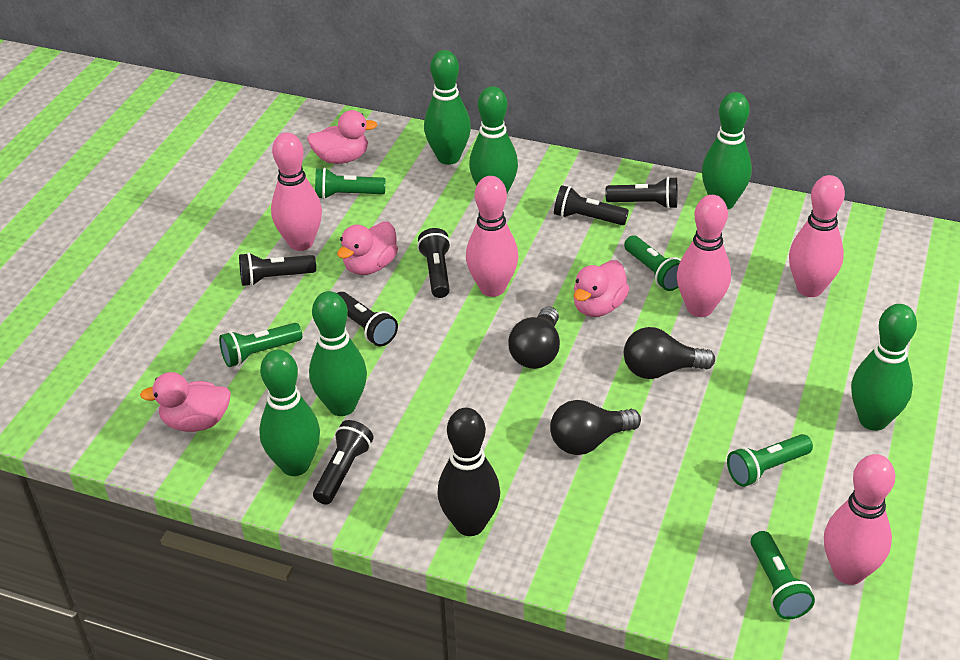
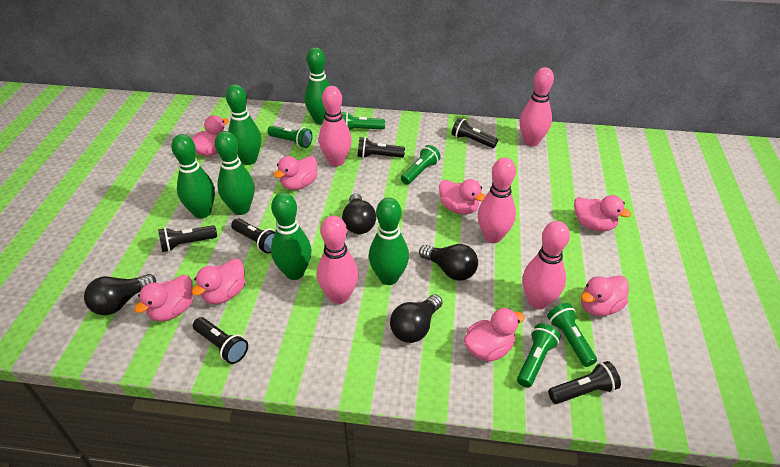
black bowling pin: 1 -> 0
black light bulb: 3 -> 4
pink duck: 4 -> 8

